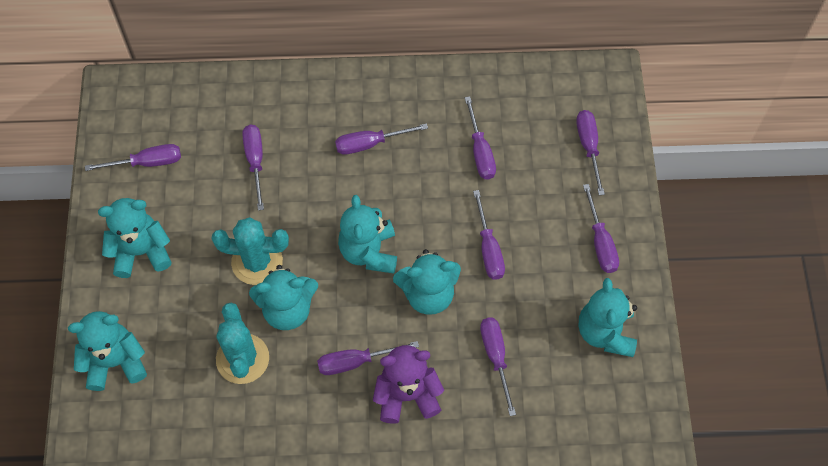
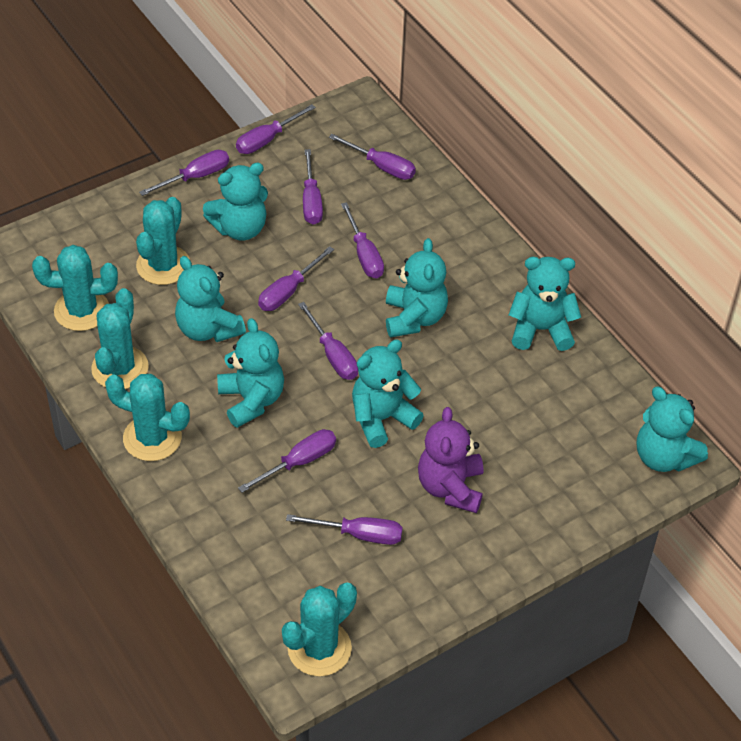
turquoise cactus: 2 -> 5
turquoise teddy bear: 6 -> 7

